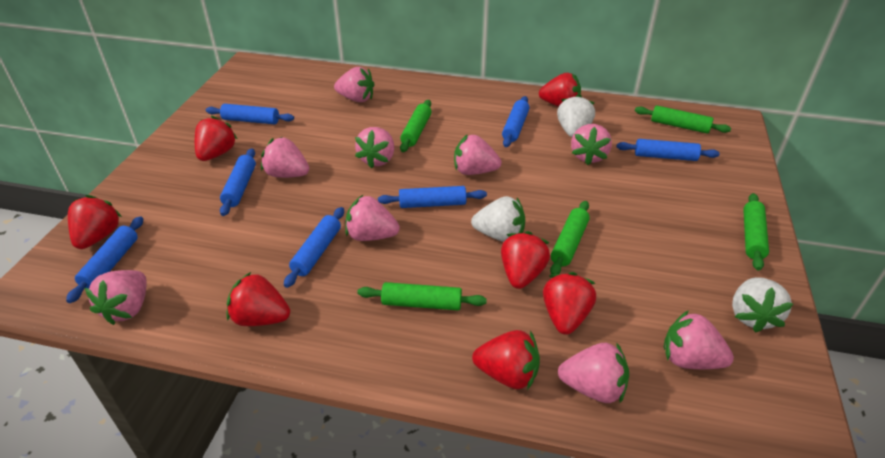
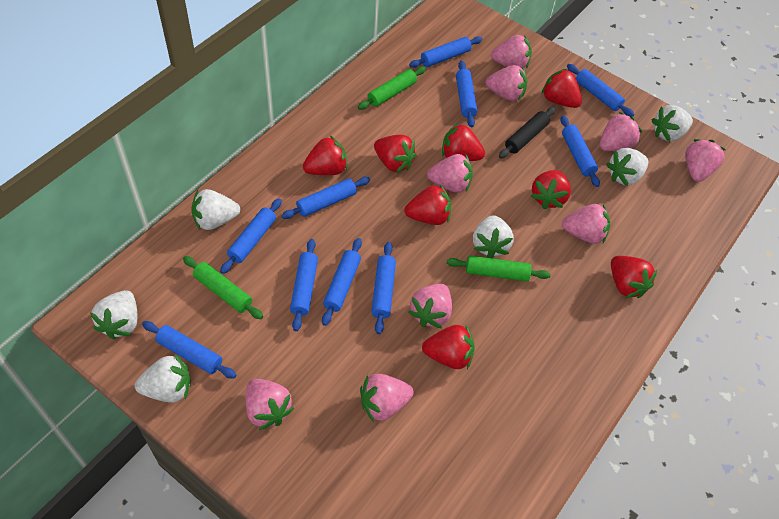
black rolling pin: 0 -> 1
blue rolling pin: 7 -> 10
green rolling pin: 5 -> 3
red strawberry: 7 -> 8
white strawberry: 3 -> 6

